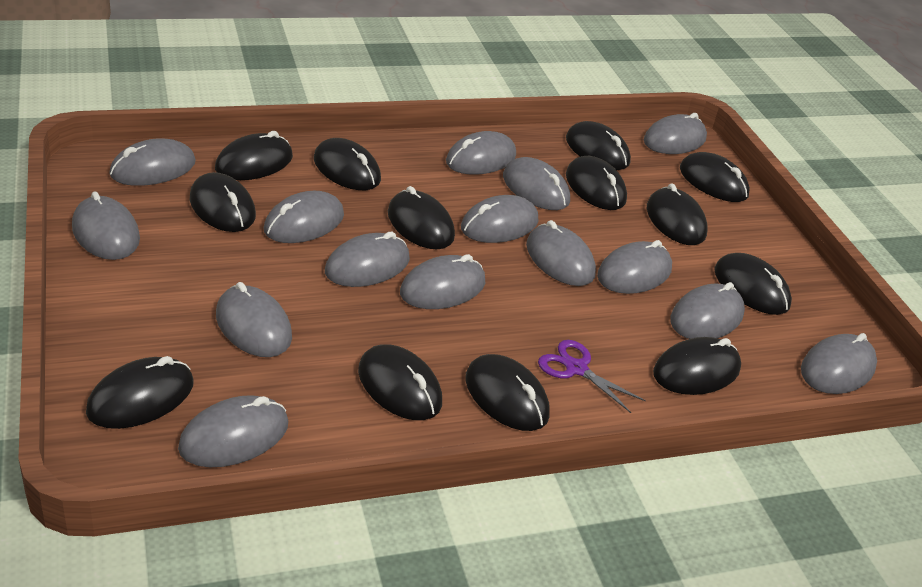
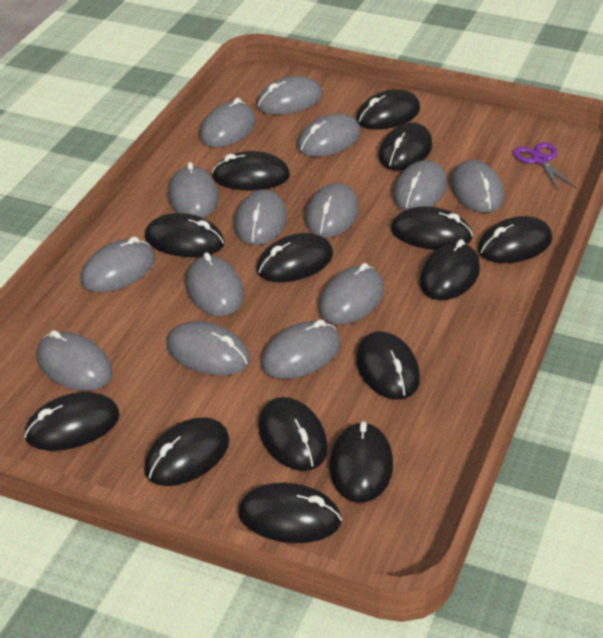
black mouse: 13 -> 14
grey mouse: 15 -> 14

